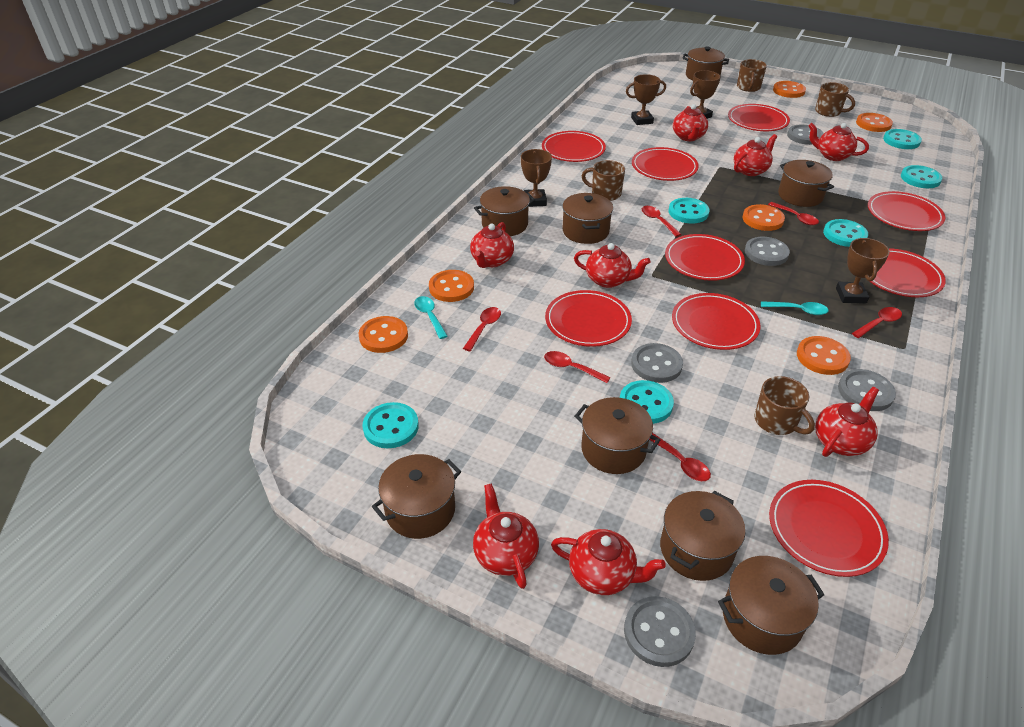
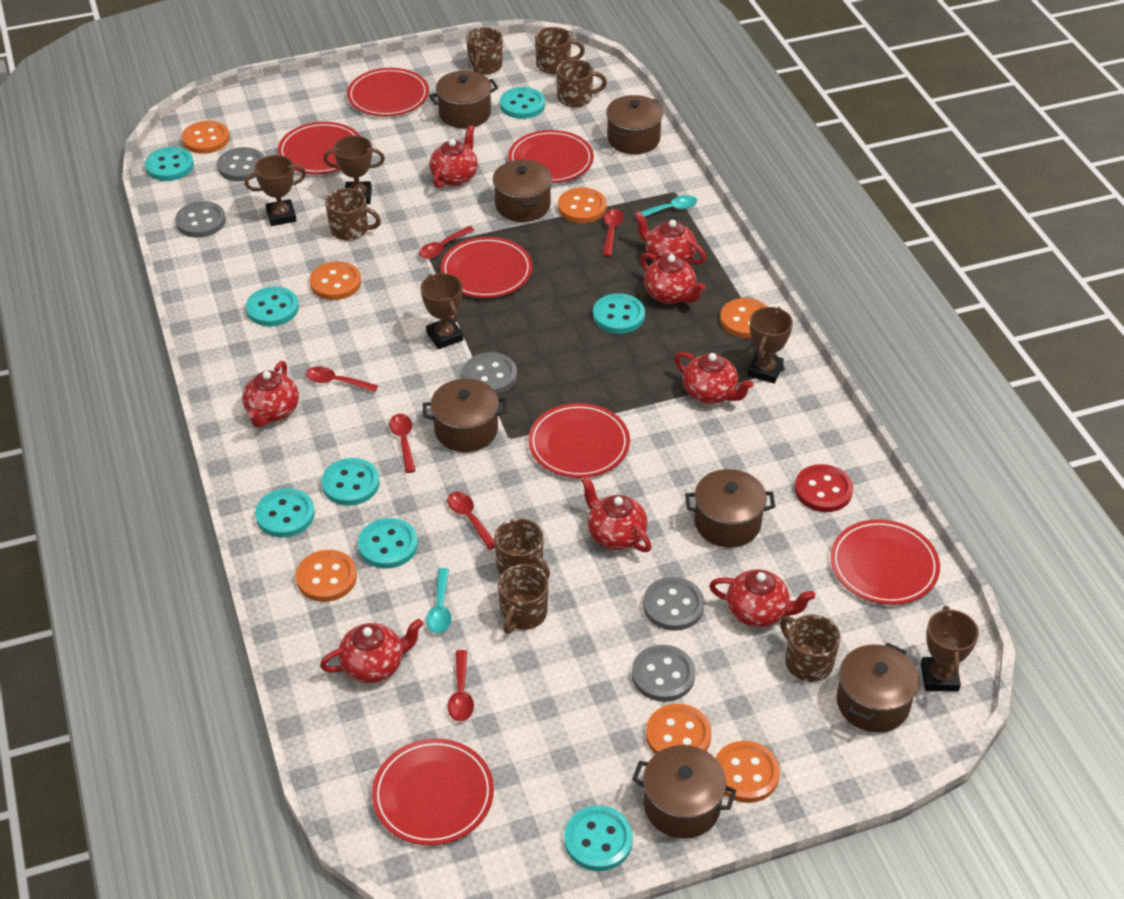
brown mug: 4 -> 7
brown pot: 8 -> 7
brown trophy: 4 -> 5
orange button: 6 -> 7
red button: 0 -> 1
red plate: 9 -> 7
turquoise button: 6 -> 8

